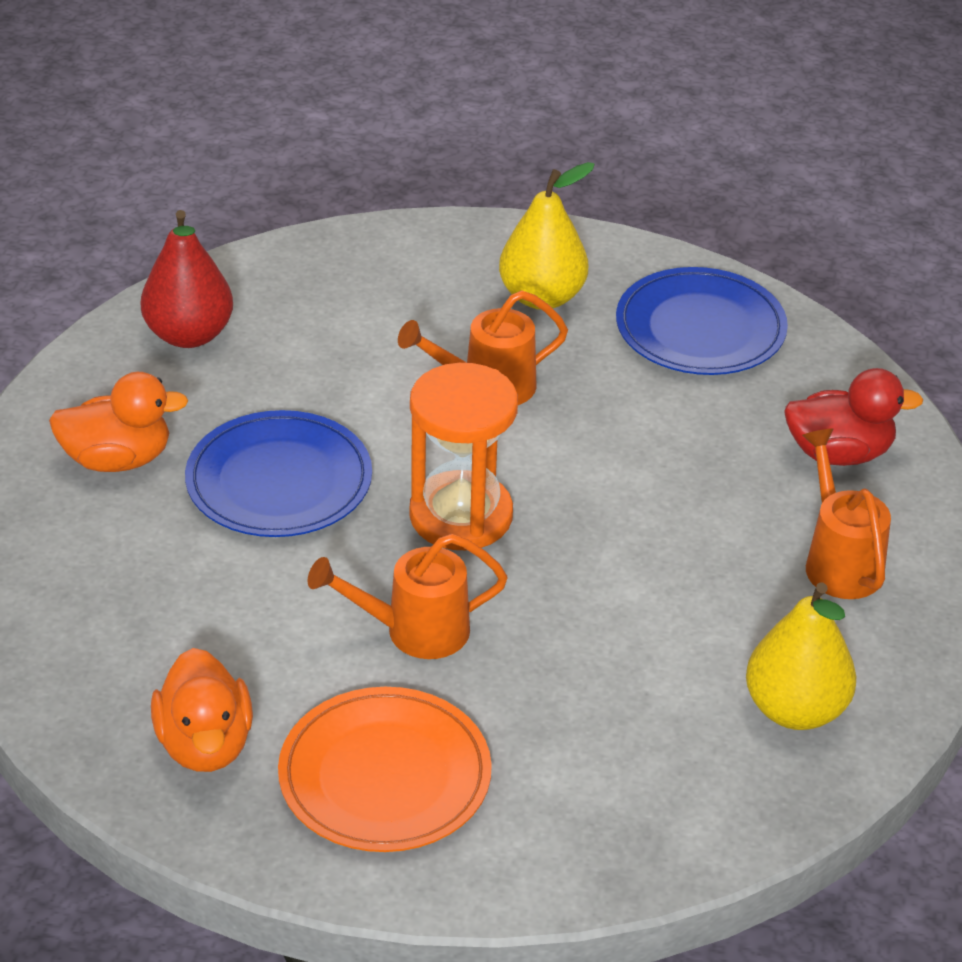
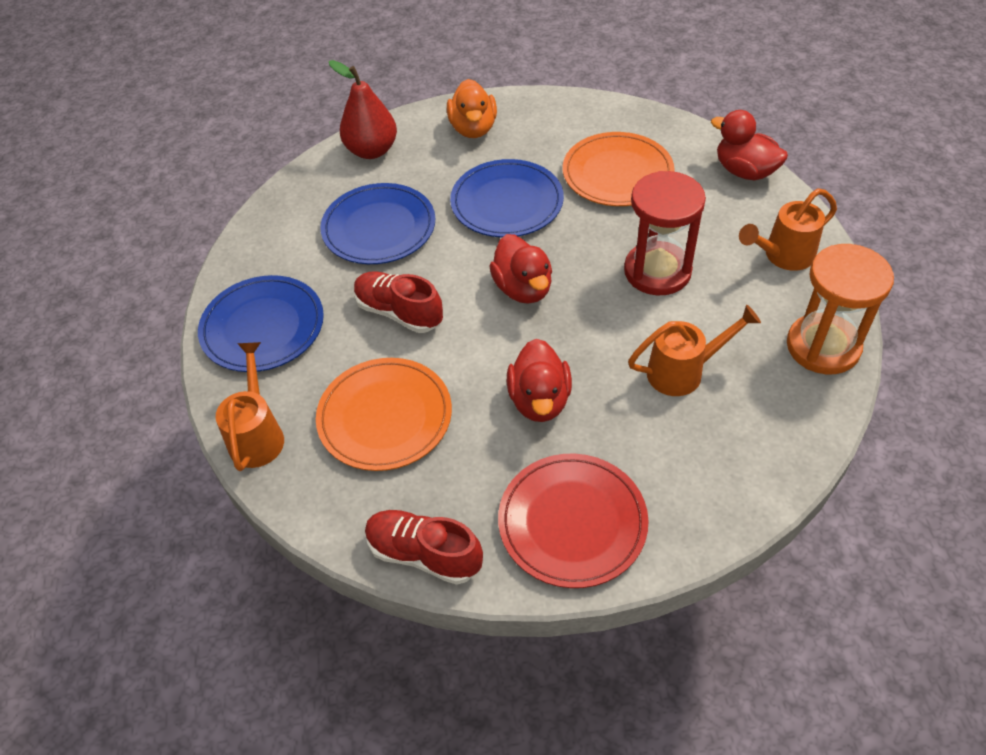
blue plate: 2 -> 3
orange duck: 2 -> 1
orange plate: 1 -> 2
red duck: 1 -> 3
red hourglass: 0 -> 1
red plate: 0 -> 1
red shoe: 0 -> 2
yellow pear: 2 -> 0

